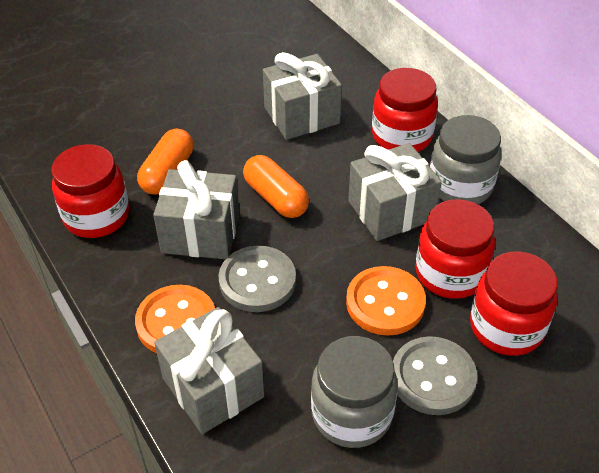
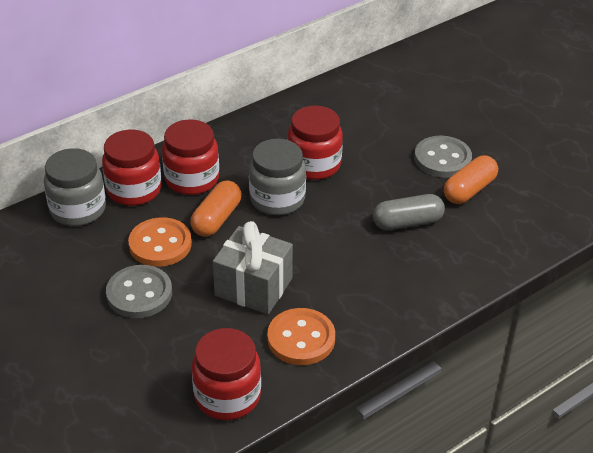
grey capsule: 0 -> 1
grey gift: 4 -> 1

